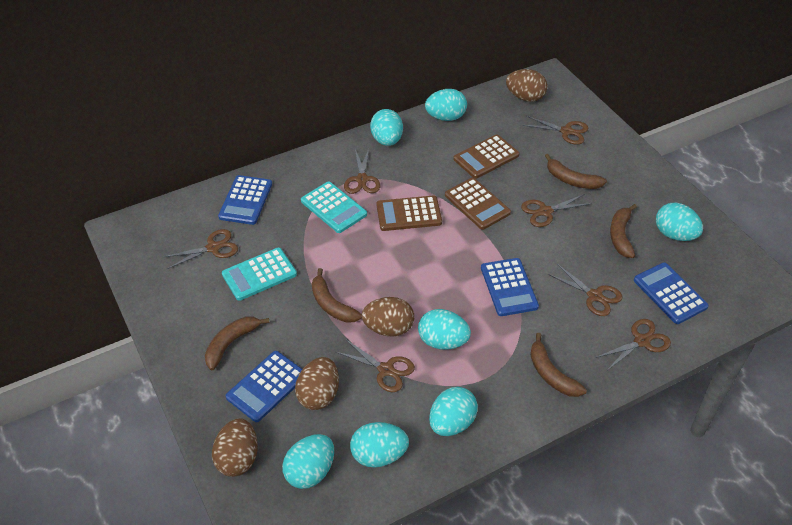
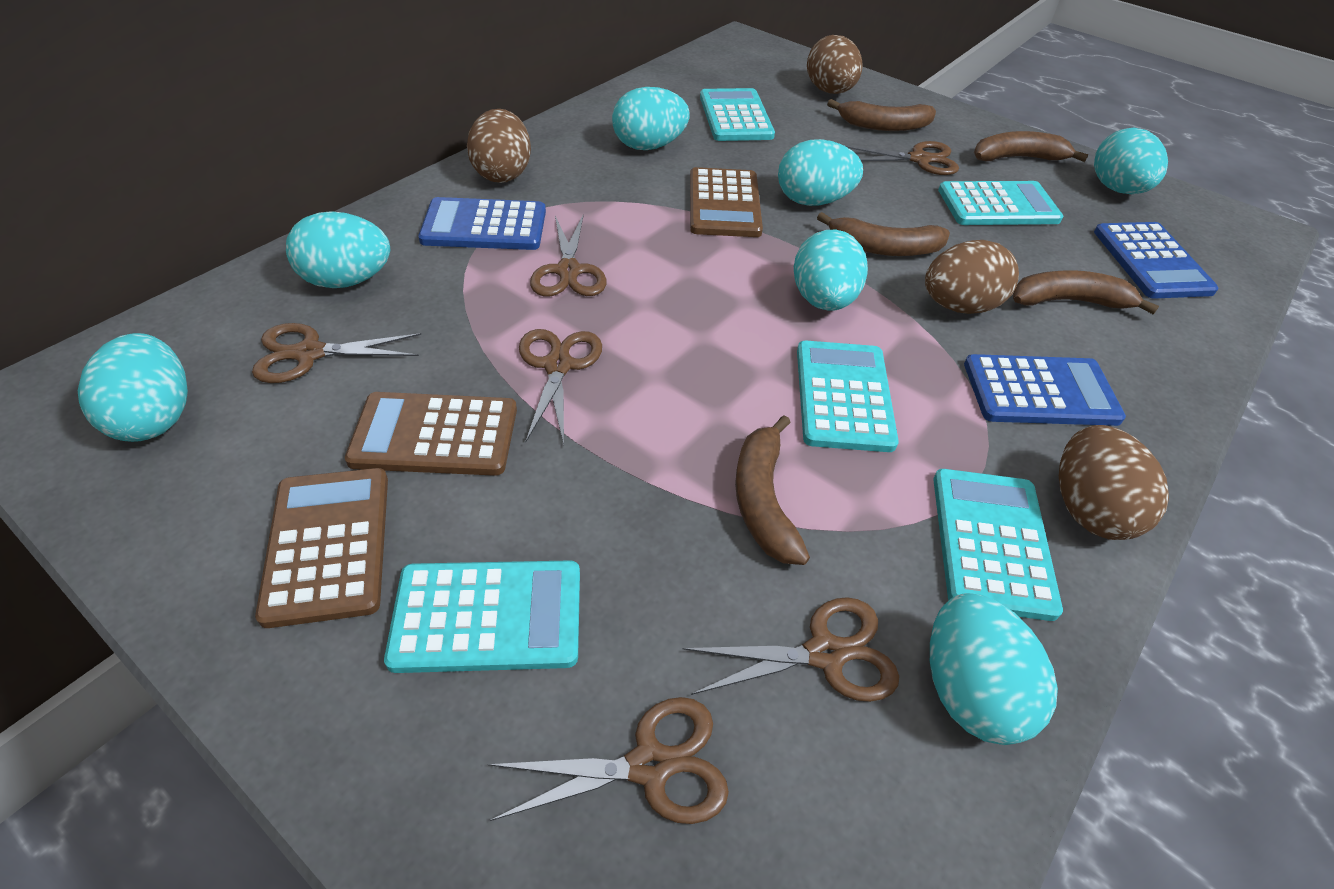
blue calculator: 4 -> 3
brown scissors: 7 -> 6
turquoise calculator: 2 -> 5

